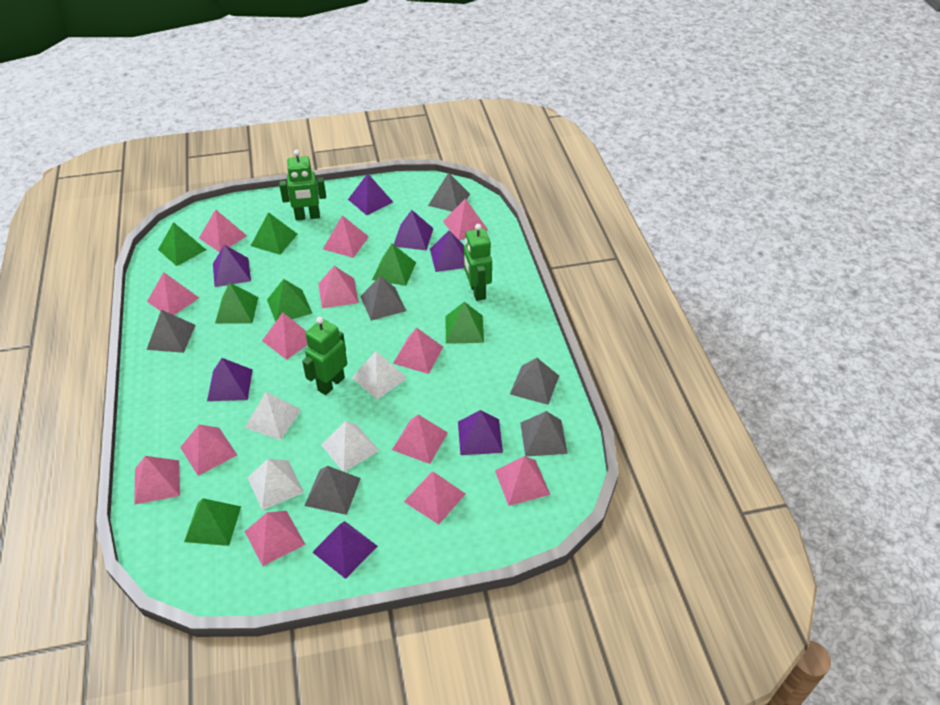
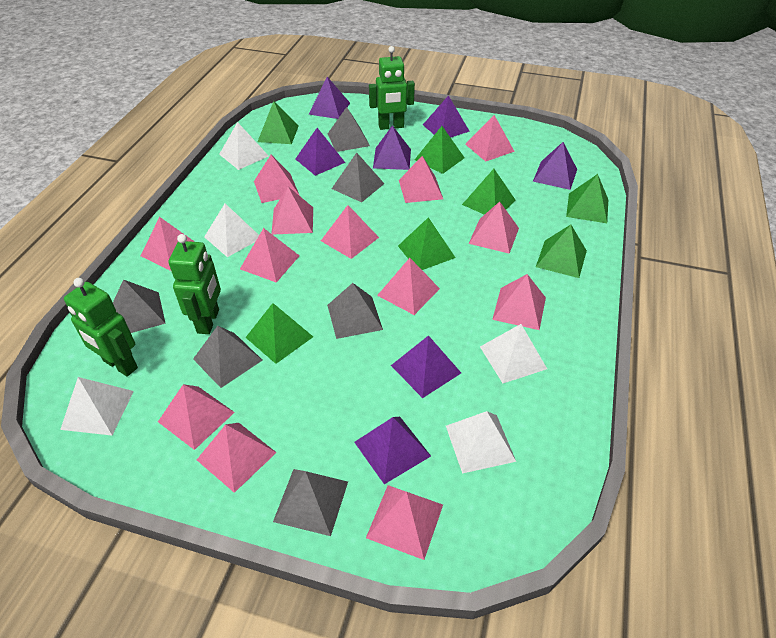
white pyramid: 4 -> 5

